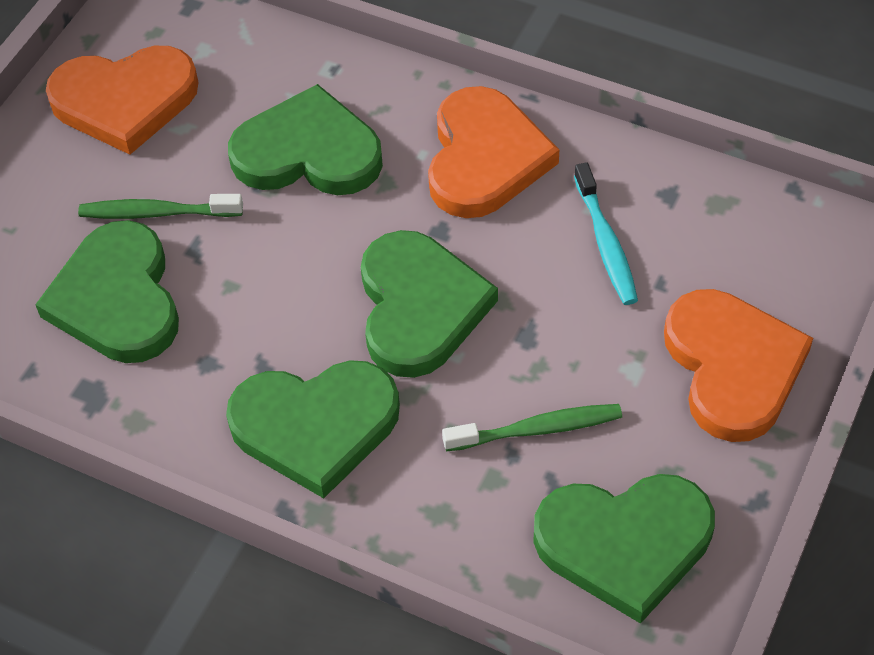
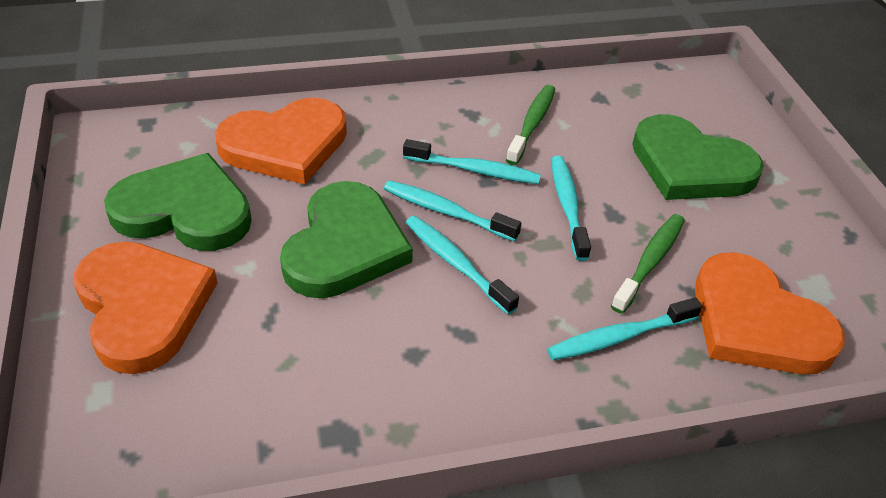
green heart: 5 -> 3
turquoise toothbrush: 1 -> 5

